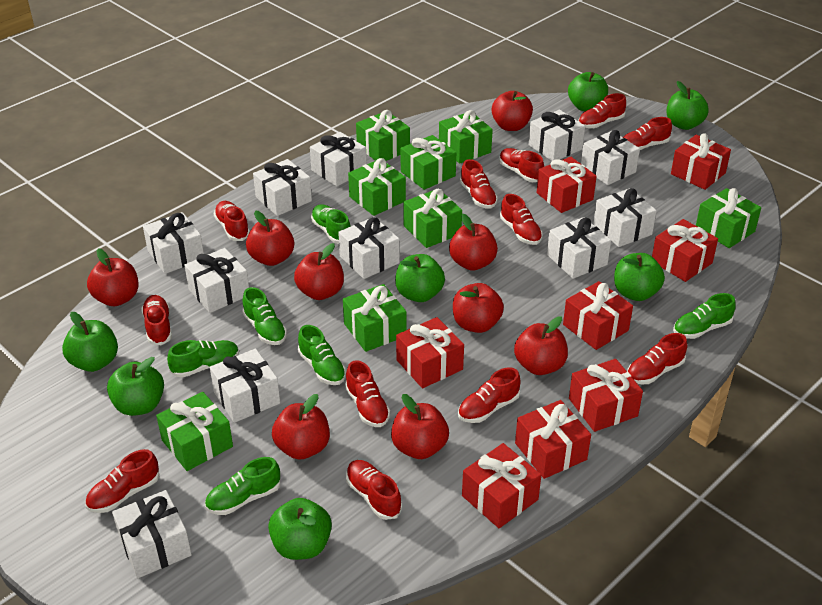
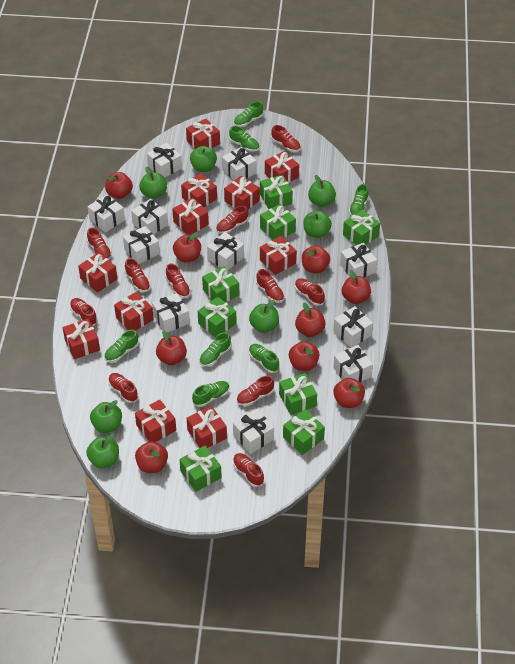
green shoe: 6 -> 7
red gift: 8 -> 11
red shoe: 12 -> 11

